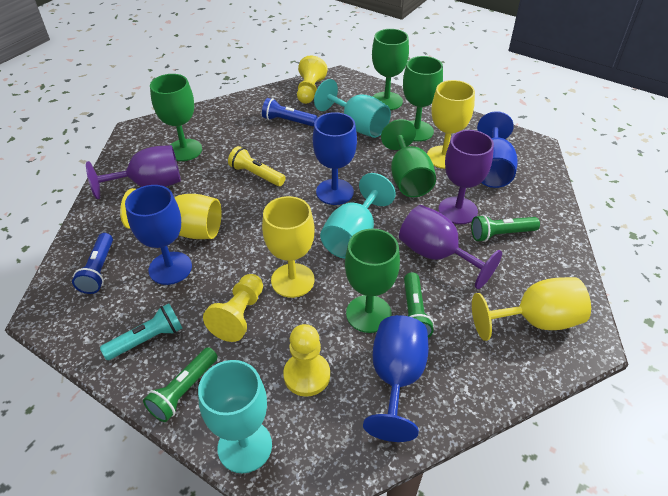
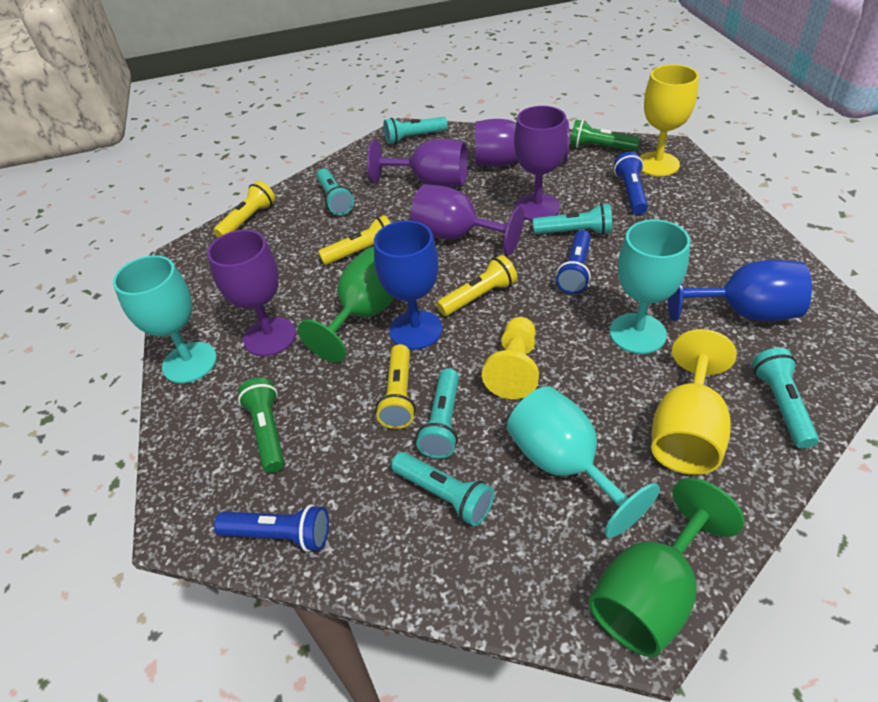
blue flashlight: 2 -> 3
blue goblet: 4 -> 2
green flashlight: 3 -> 2
green goblet: 5 -> 2
purple goblet: 3 -> 5
turquoise flashlight: 1 -> 6
yellow flashlight: 1 -> 4
yellow goblet: 4 -> 2
yellow pawn: 3 -> 1

